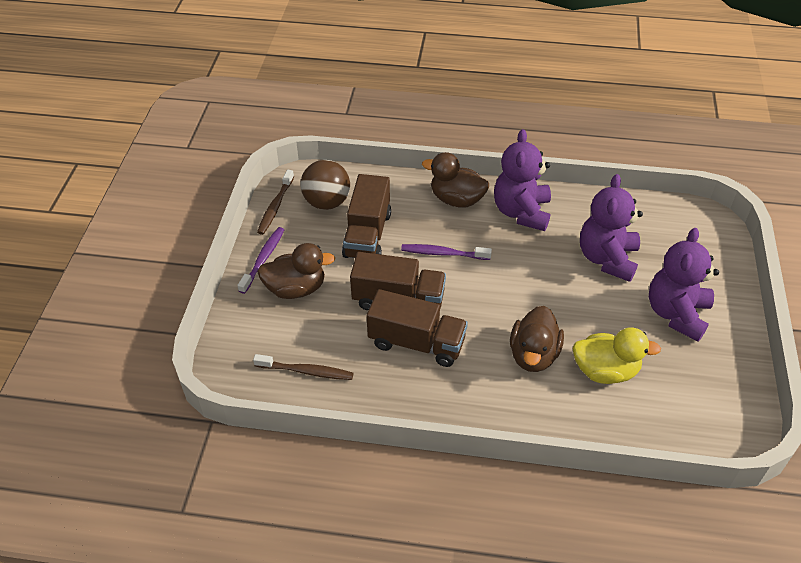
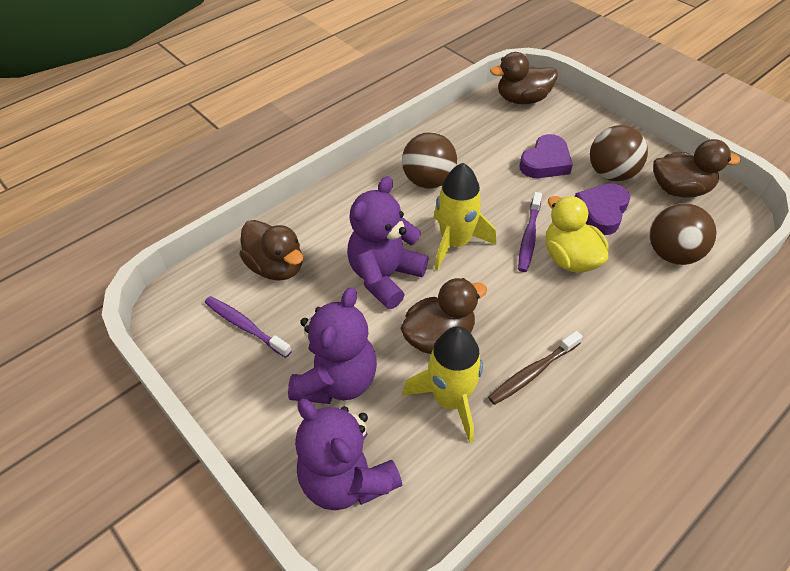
brown ball: 1 -> 3
brown duck: 3 -> 4
brown toothbrush: 2 -> 1
brown truck: 3 -> 0
purple heart: 0 -> 2
yellow rocket: 0 -> 2

